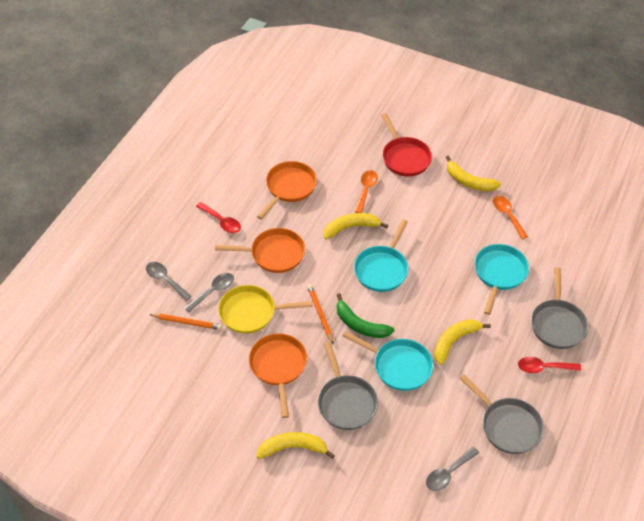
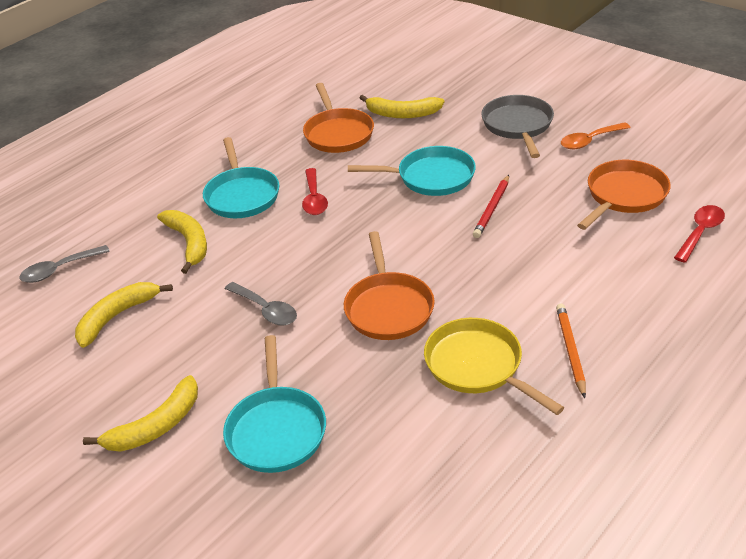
green banana: 1 -> 0
grey pan: 3 -> 1
grey spoon: 3 -> 2
orange pencil: 2 -> 1
orange spoon: 2 -> 1
red pan: 1 -> 0
red pencil: 0 -> 1

